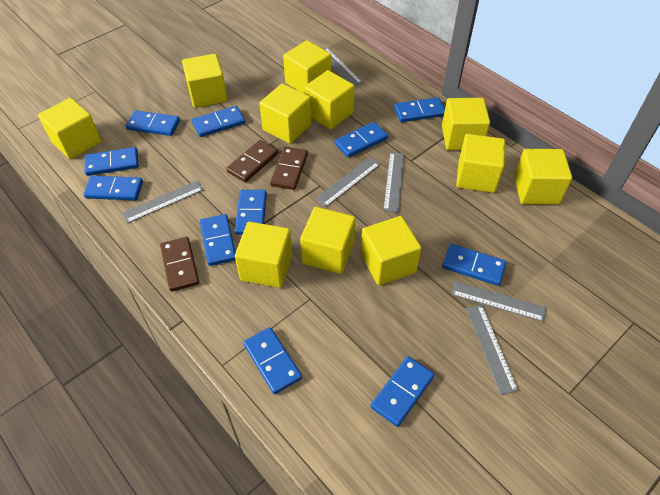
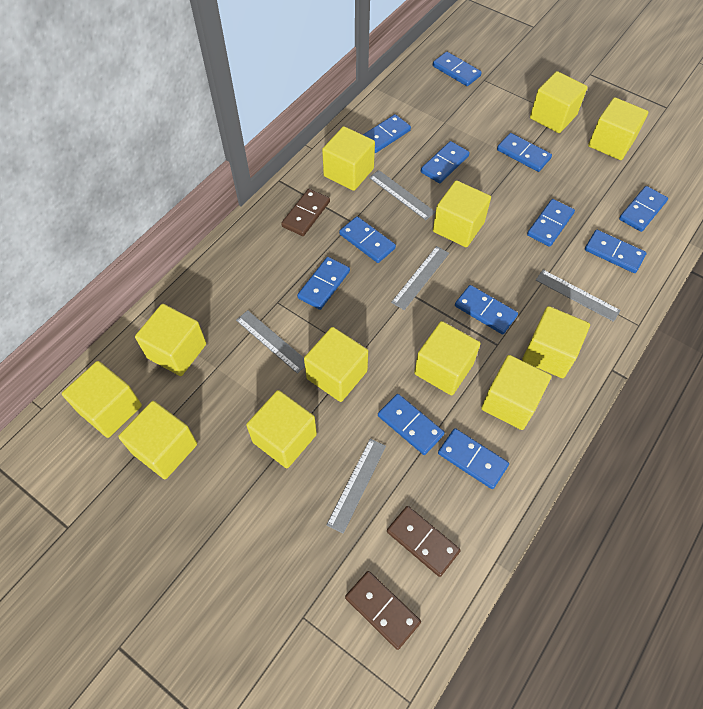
blue domino: 11 -> 12
grey ruler: 6 -> 5
yellow cube: 11 -> 12

